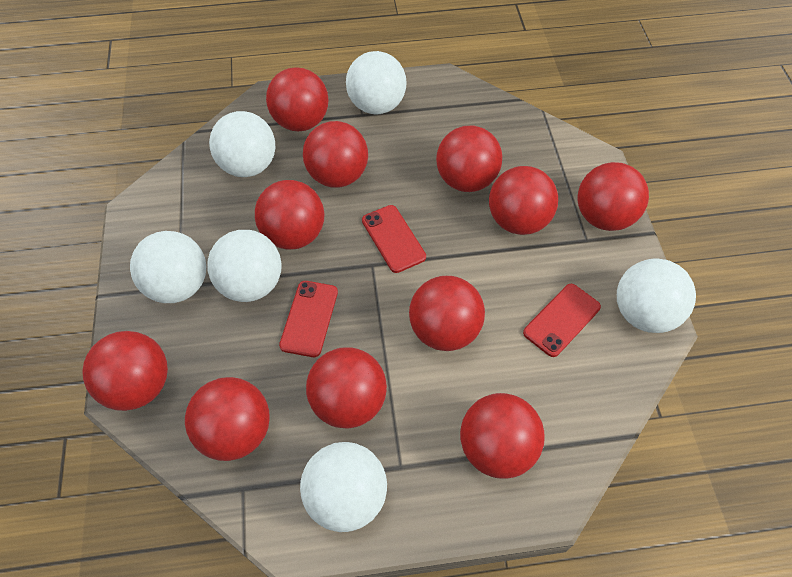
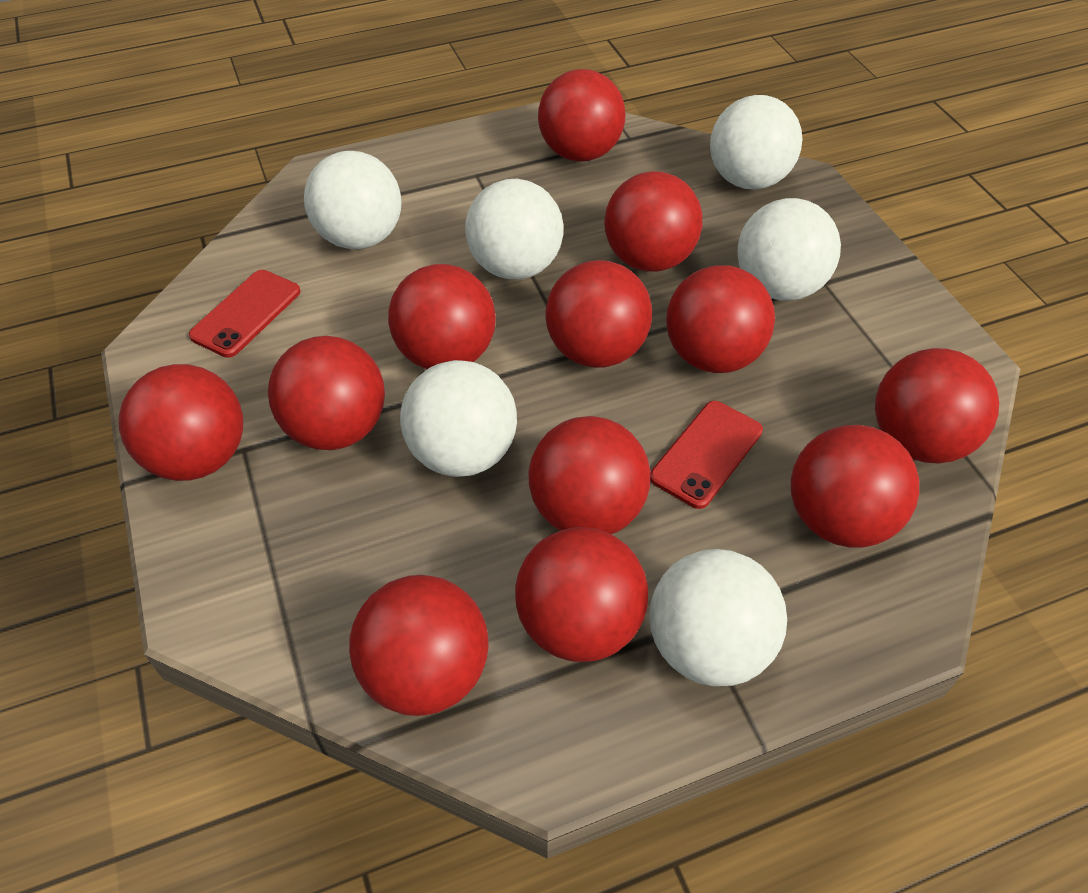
red ball: 11 -> 12
red phone: 3 -> 2

